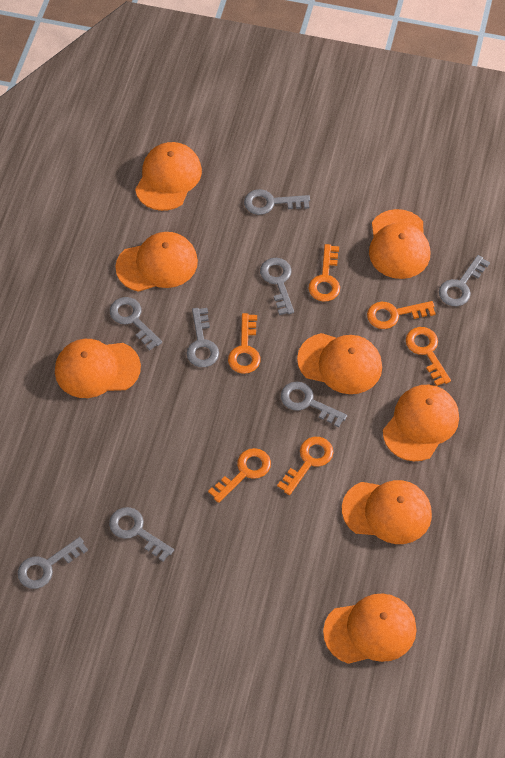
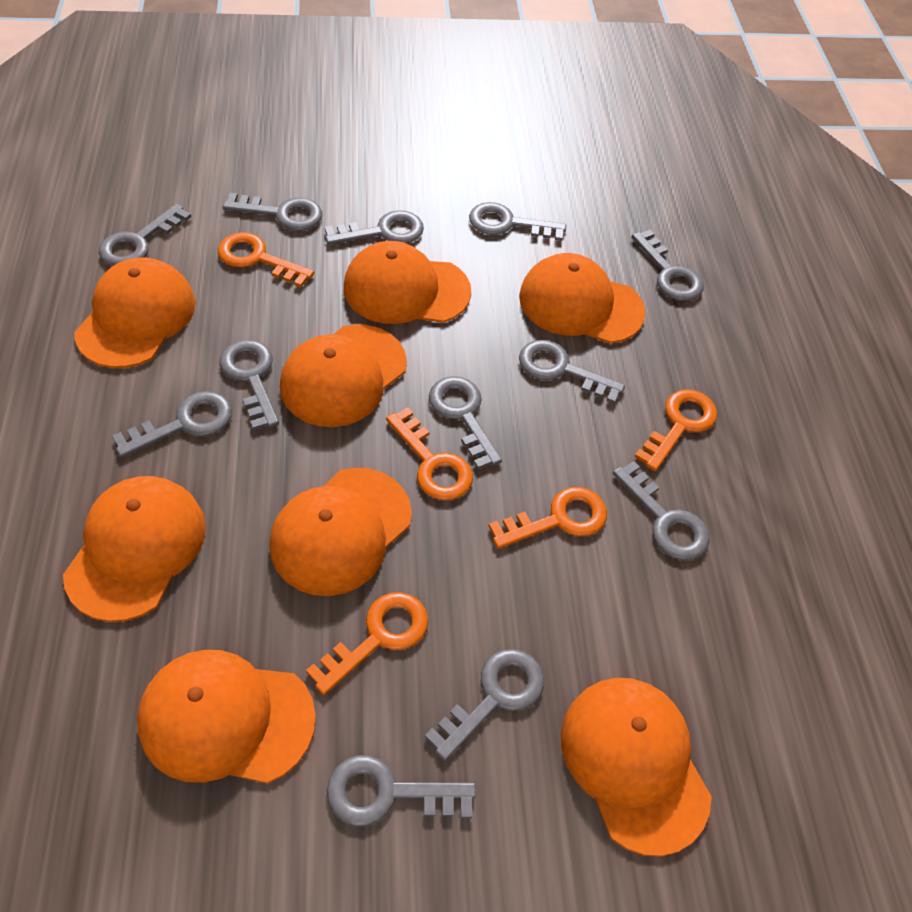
grey key: 8 -> 12
orange key: 6 -> 5

